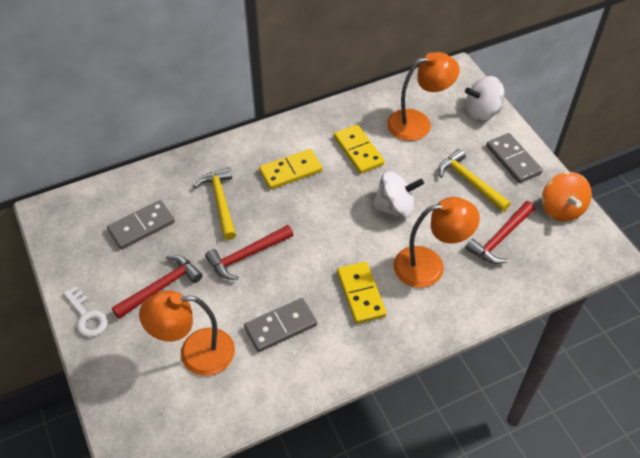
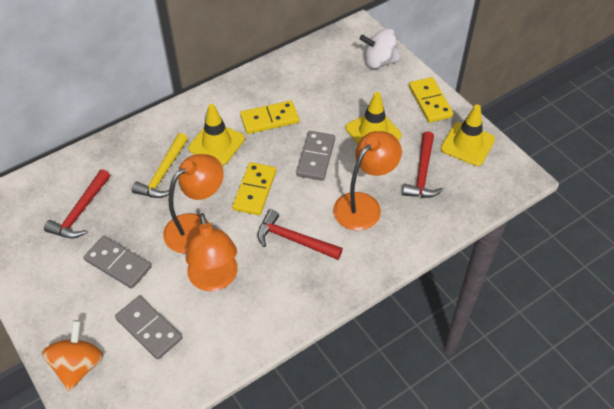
white key: 1 -> 0
white spinning top: 2 -> 1
yellow hammer: 2 -> 1
yellow traffic cone: 0 -> 3

